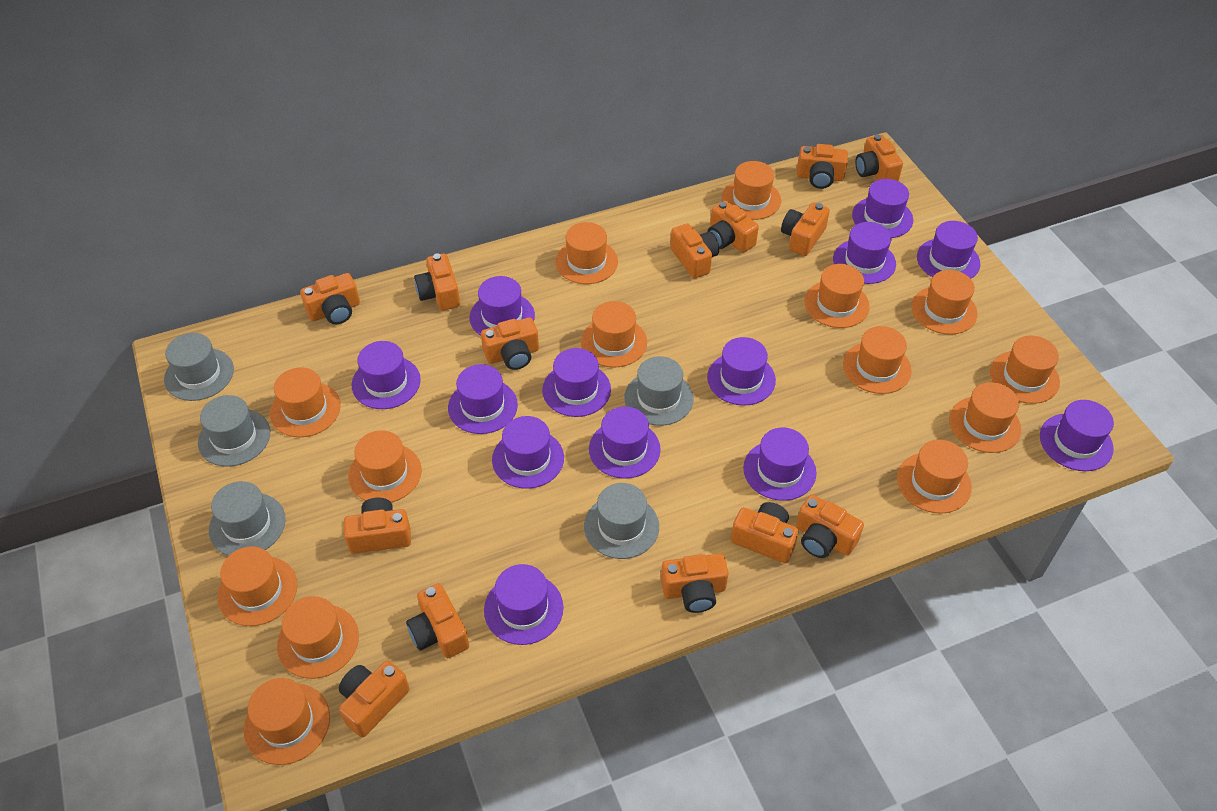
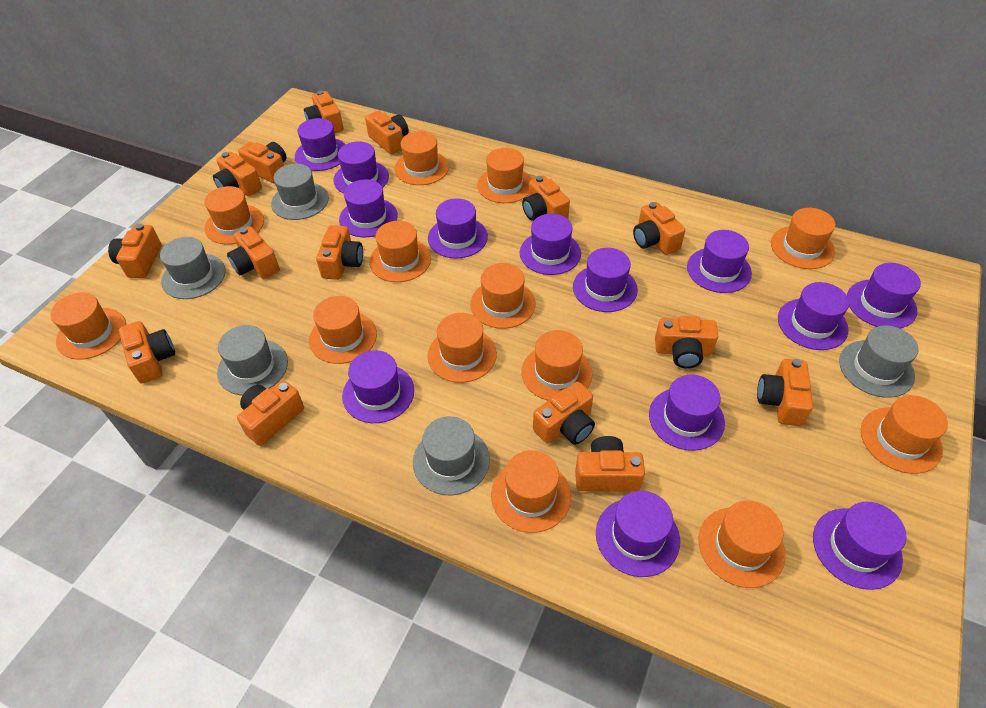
orange camera: 14 -> 15
orange hat: 14 -> 13

